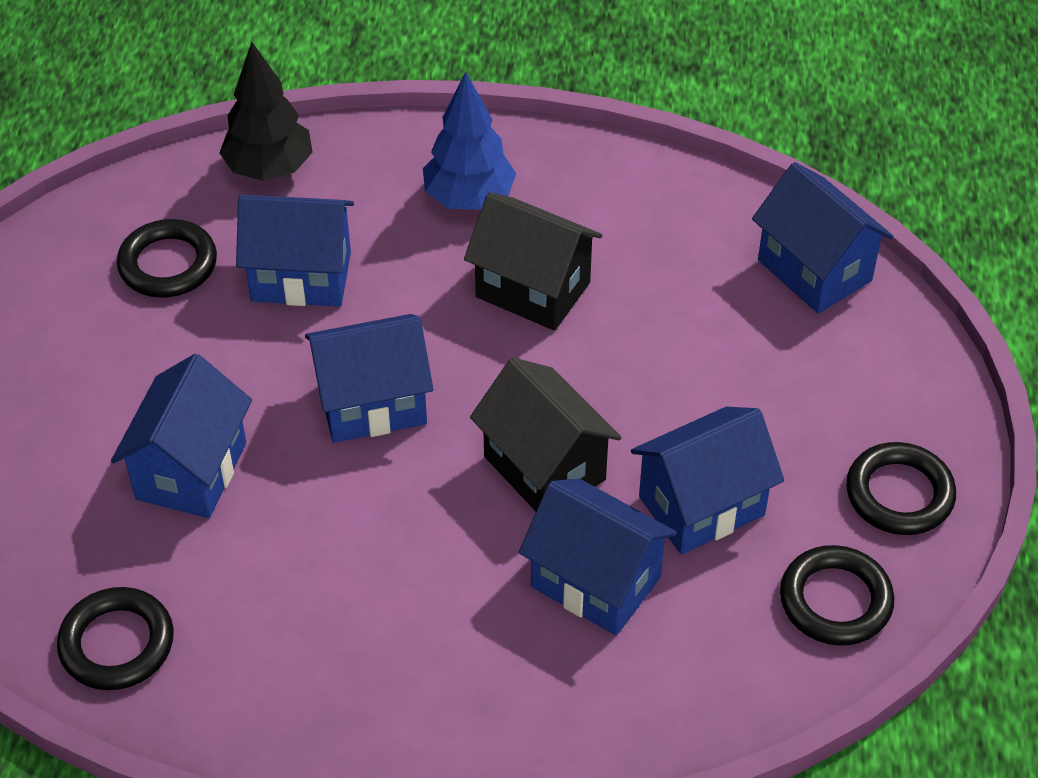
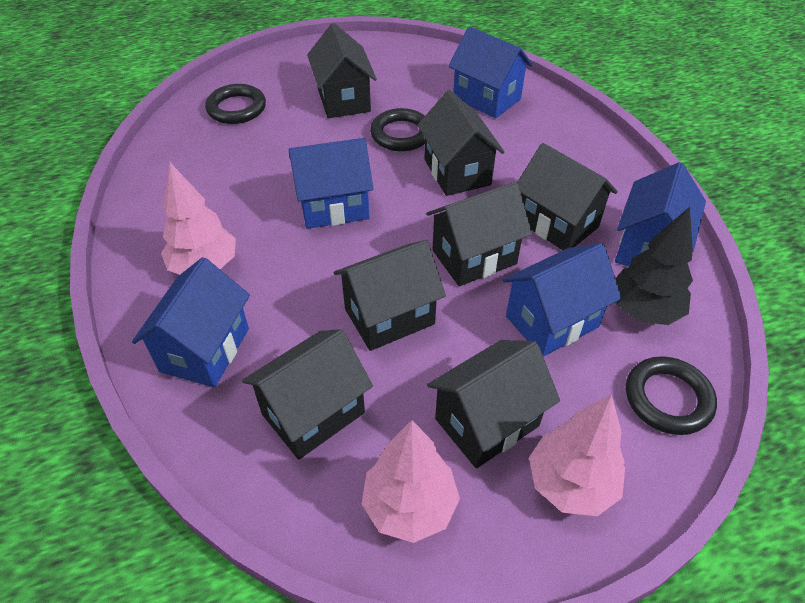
black house: 2 -> 7
black ring: 4 -> 3
blue house: 6 -> 5
blue tree: 1 -> 0
pink tree: 0 -> 3

